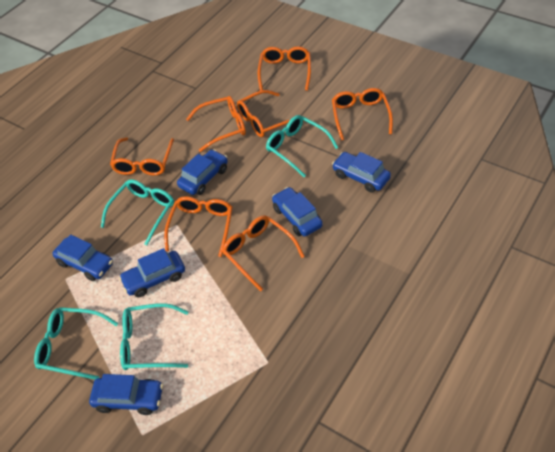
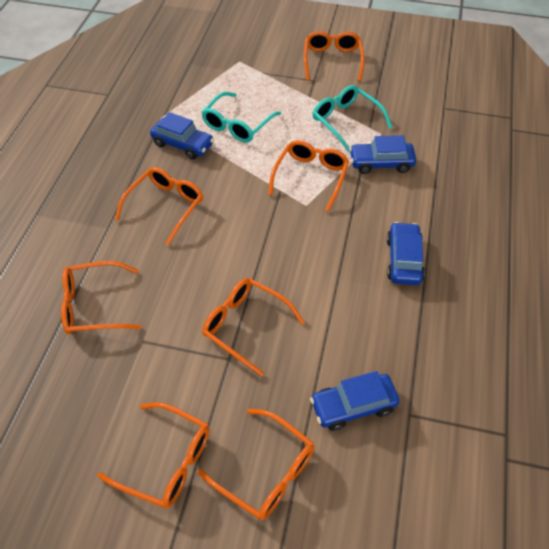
blue car: 6 -> 4
turquoise glasses: 4 -> 2

